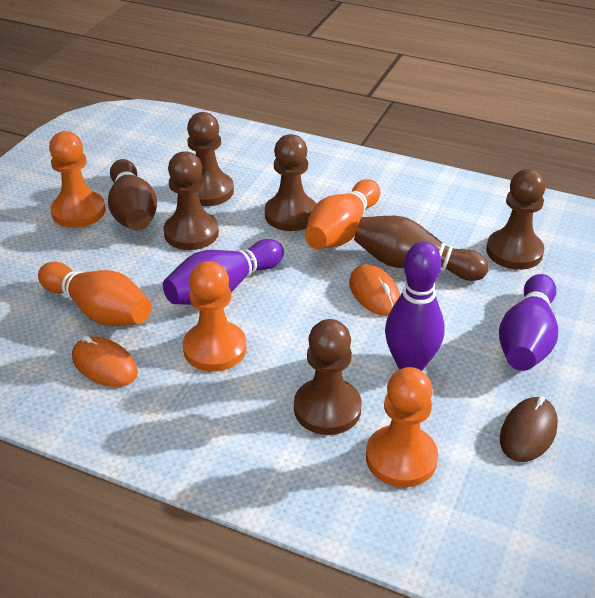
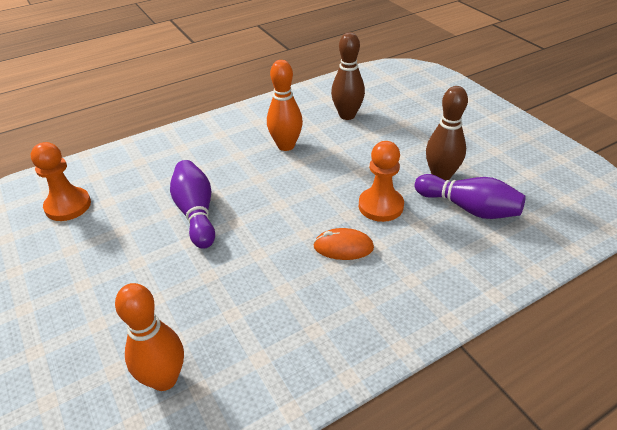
brown mouse: 1 -> 0
brown pawn: 5 -> 0
orange mouse: 2 -> 1
orange pawn: 3 -> 2
purple bowling pin: 3 -> 2

